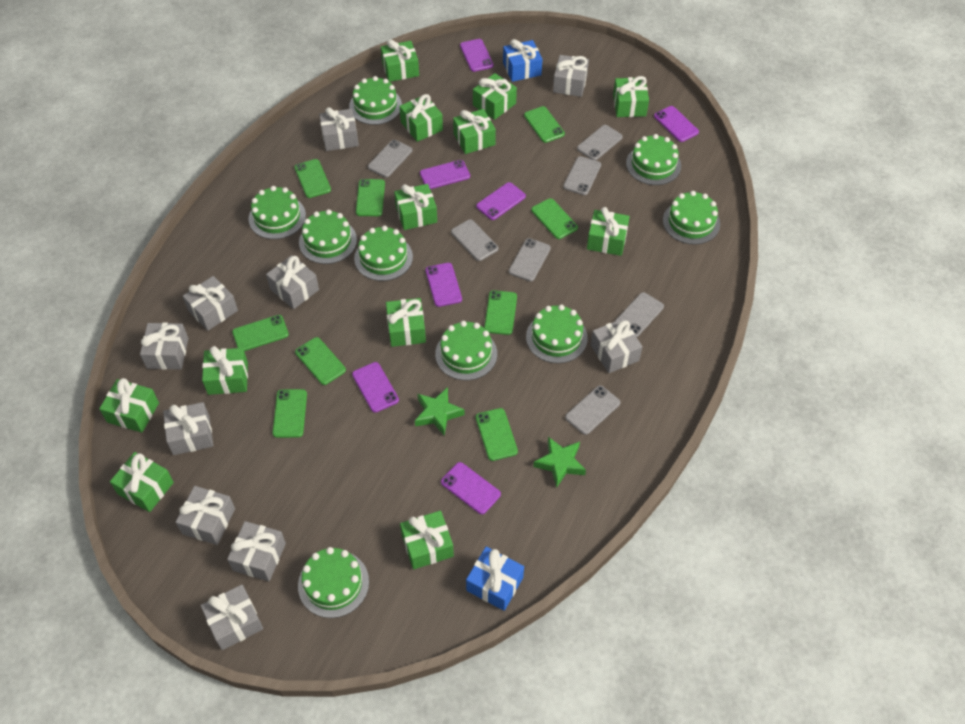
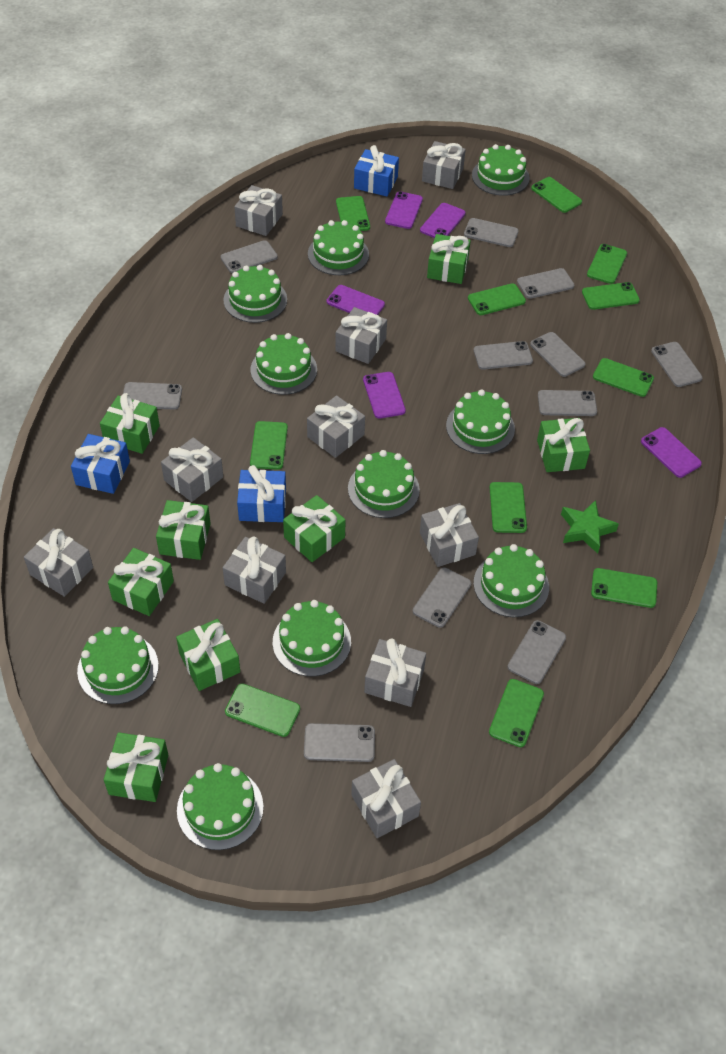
blue gift: 2 -> 3
green cake: 9 -> 10
green gift: 12 -> 8
green phone: 9 -> 11
green star: 2 -> 1
grey phone: 7 -> 11
purple phone: 7 -> 5

